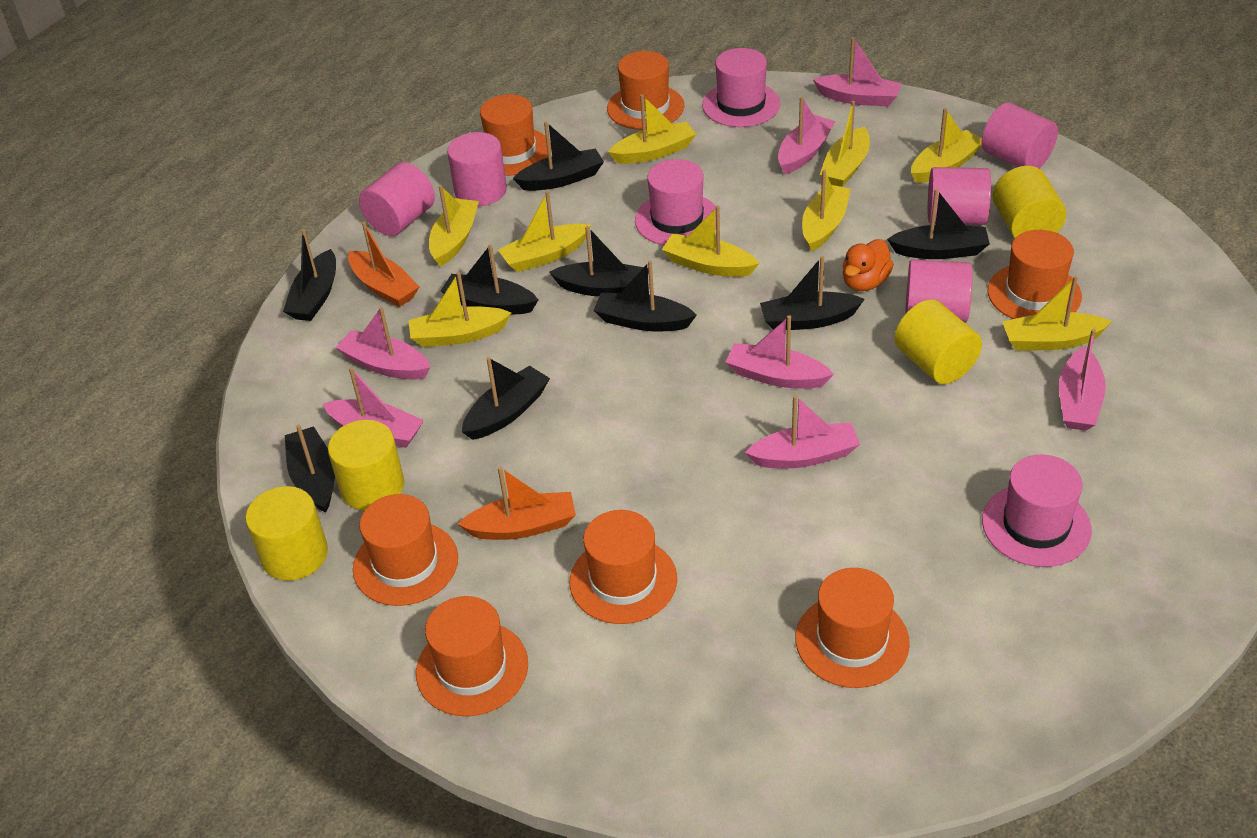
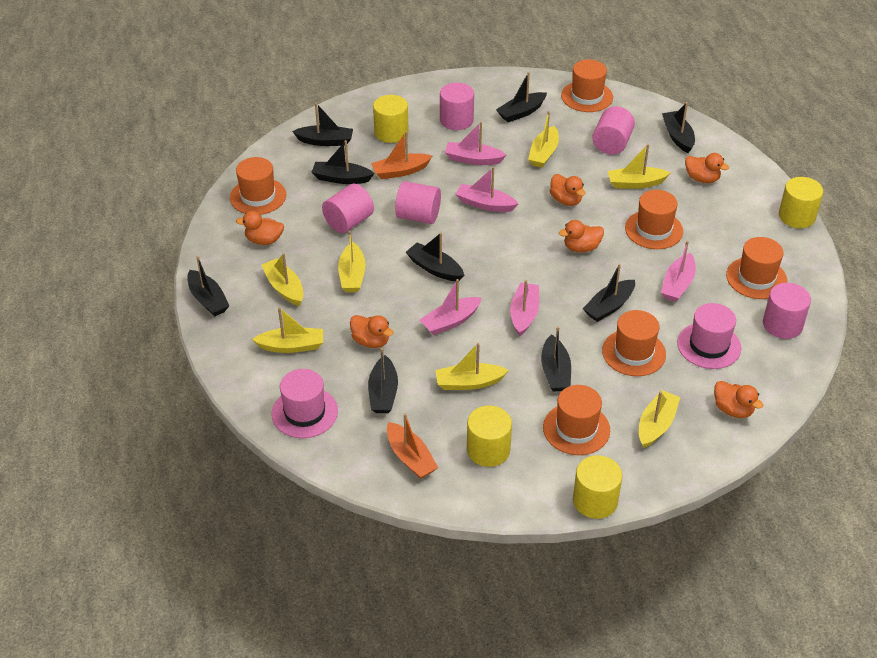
orange duck: 1 -> 6
orange hat: 7 -> 6
pink boat: 7 -> 5
pink hat: 3 -> 2
yellow boat: 9 -> 7

